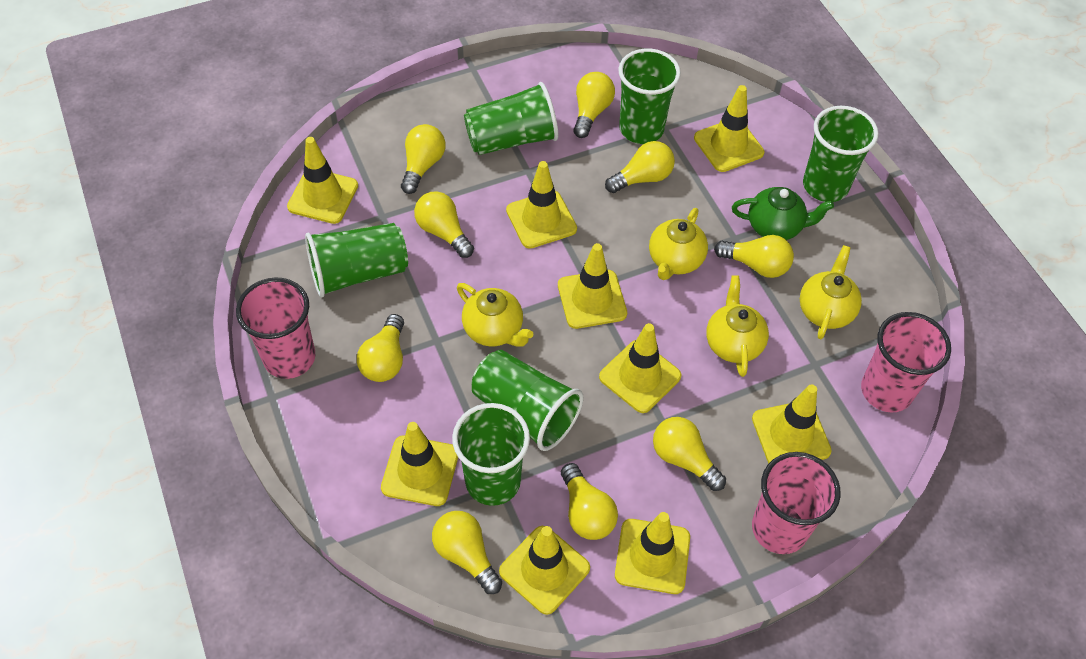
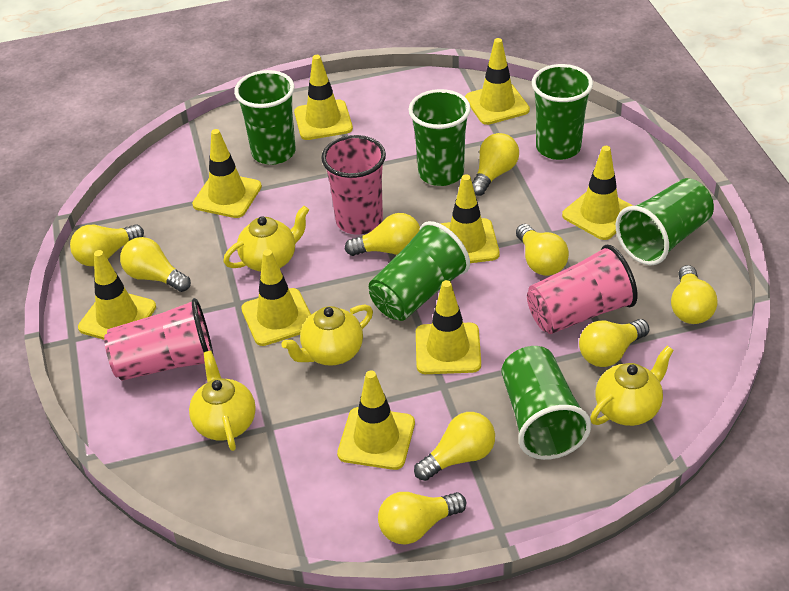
green teapot: 1 -> 0

